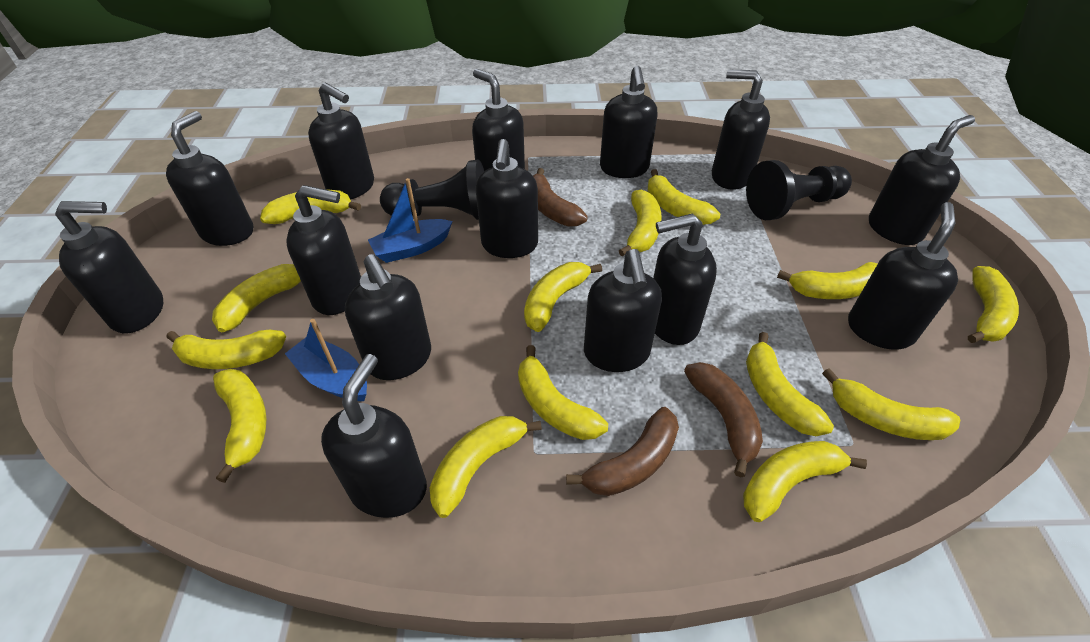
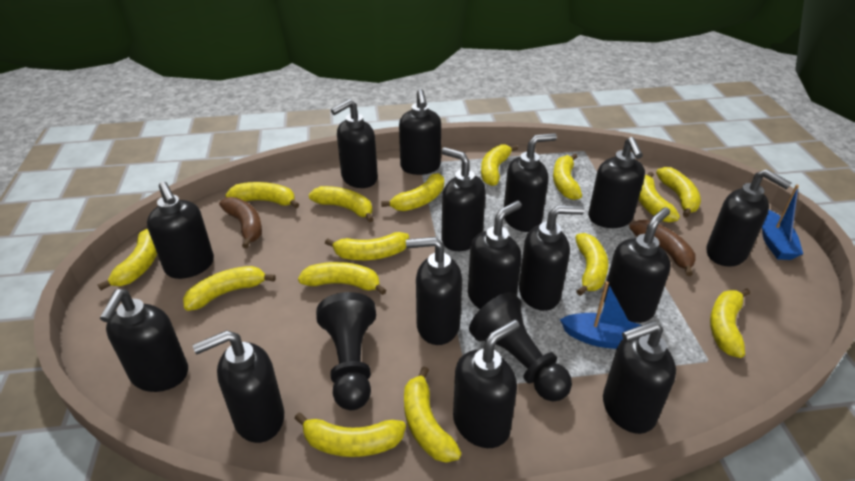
black soap dispenser: 14 -> 15
brown banana: 3 -> 2
yellow banana: 14 -> 15

